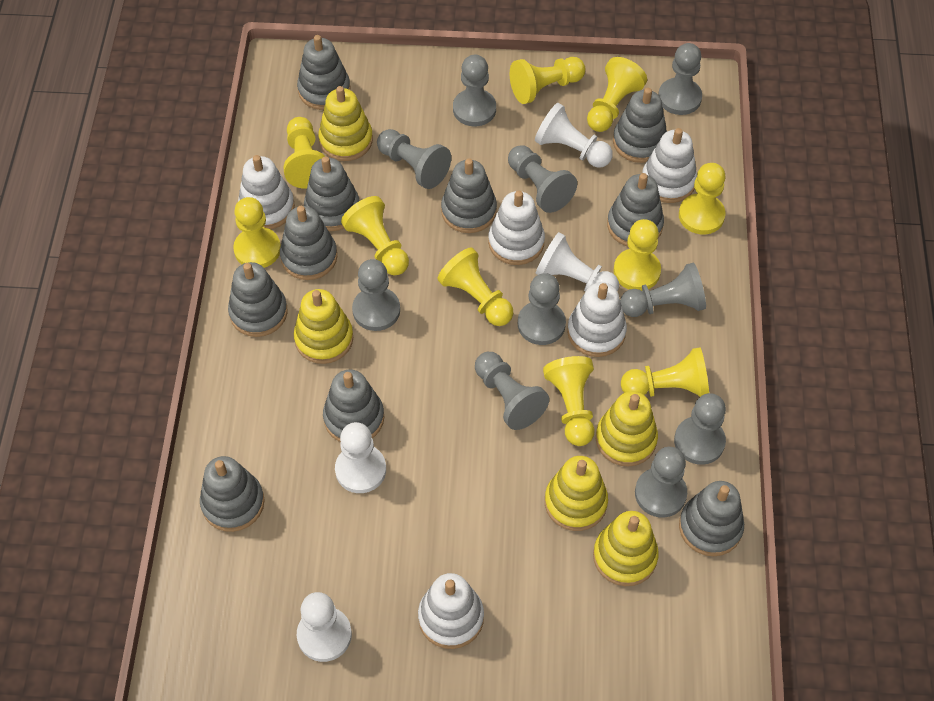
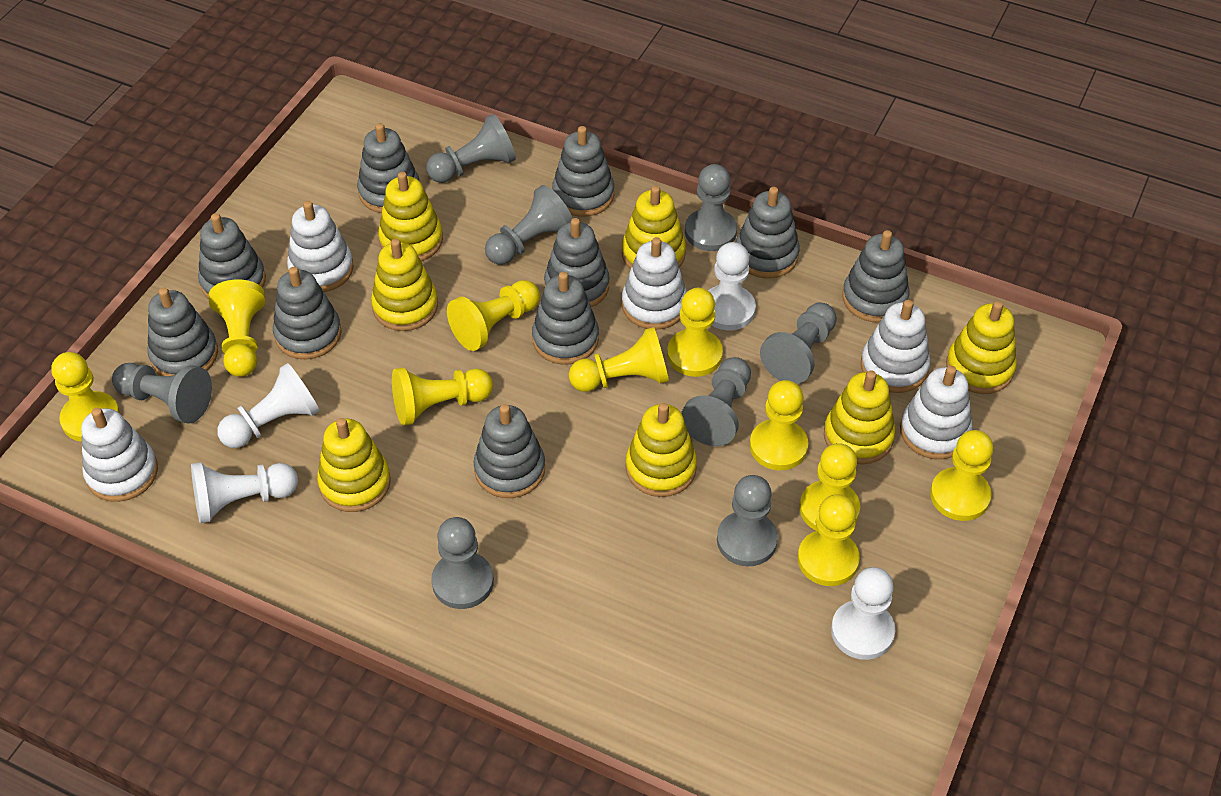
grey pawn: 10 -> 8
yellow stacking toy: 5 -> 7

